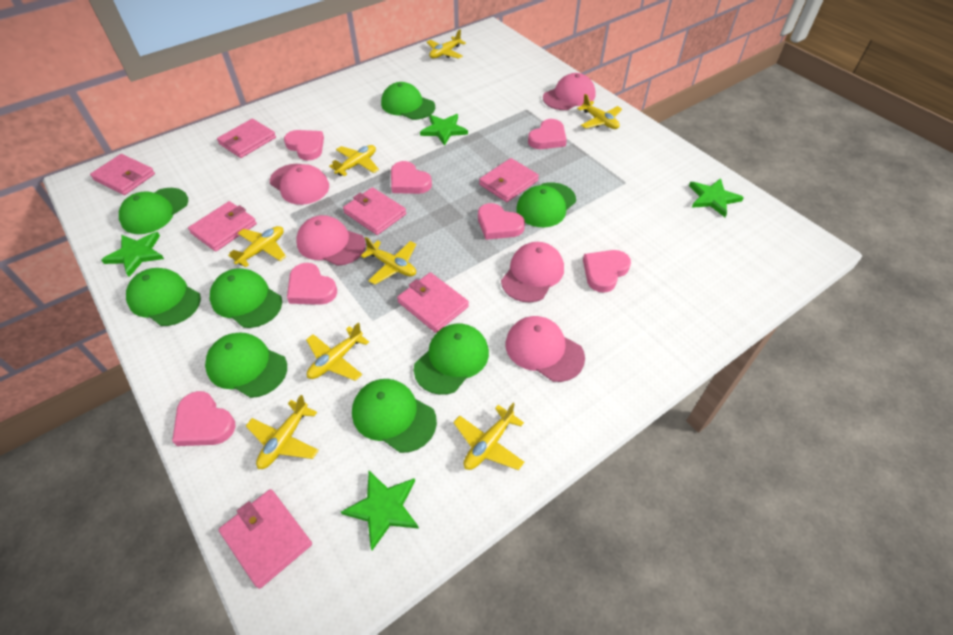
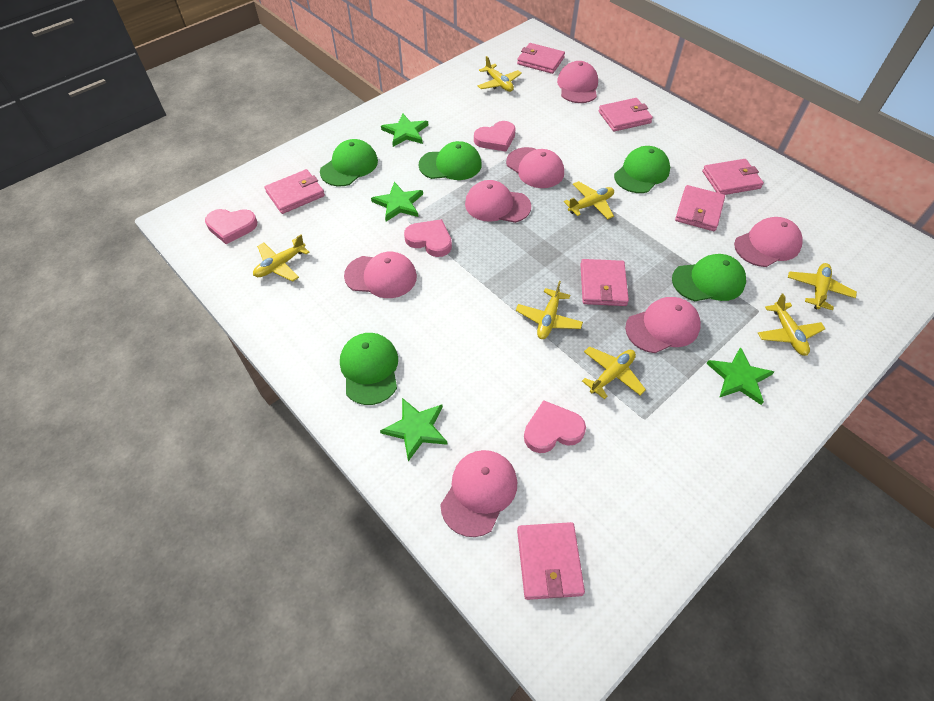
green cap: 8 -> 5
pink cap: 5 -> 7
pink heart: 7 -> 4
yellow plane: 8 -> 7

